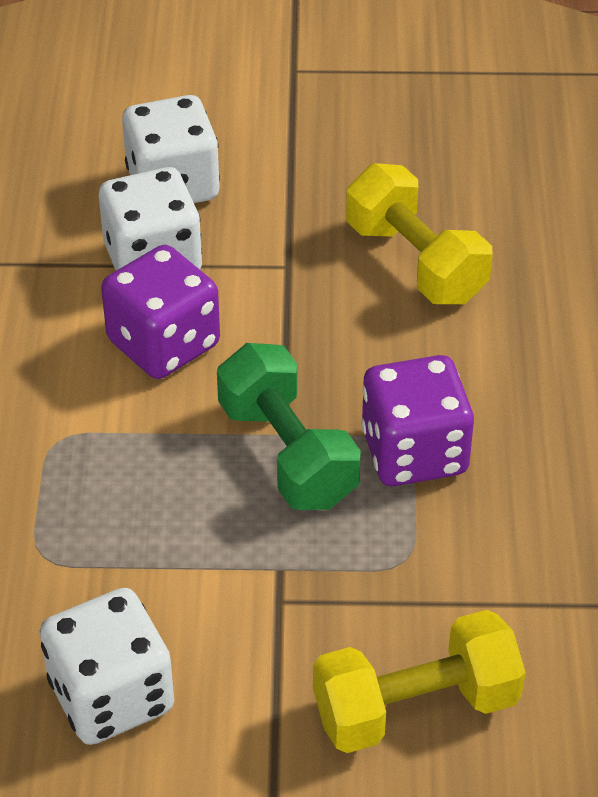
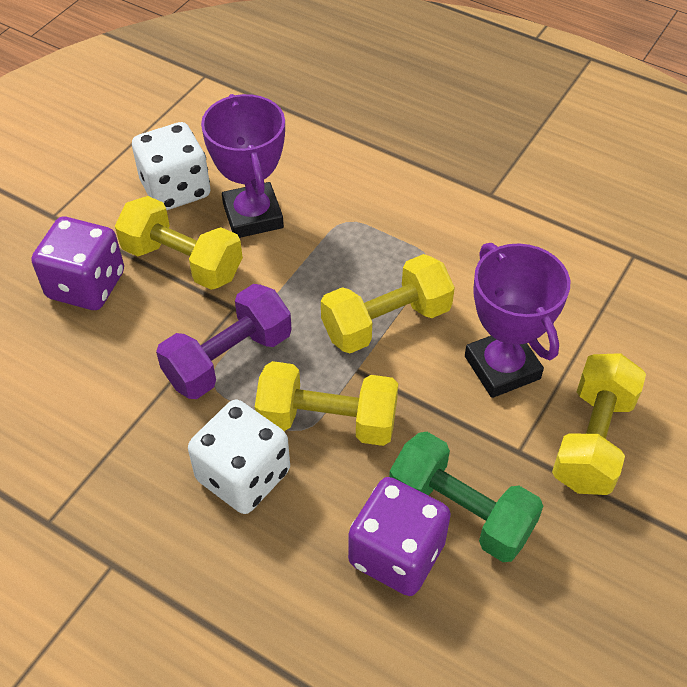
purple dumbbell: 0 -> 1
purple trophy: 0 -> 2
white dice: 3 -> 2
yellow dumbbell: 2 -> 4

